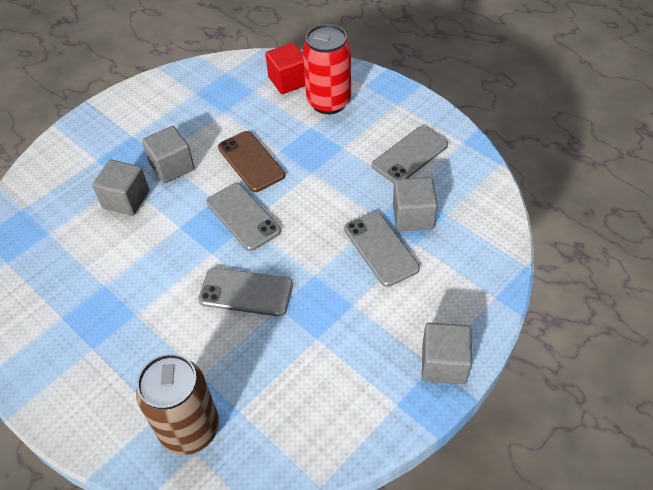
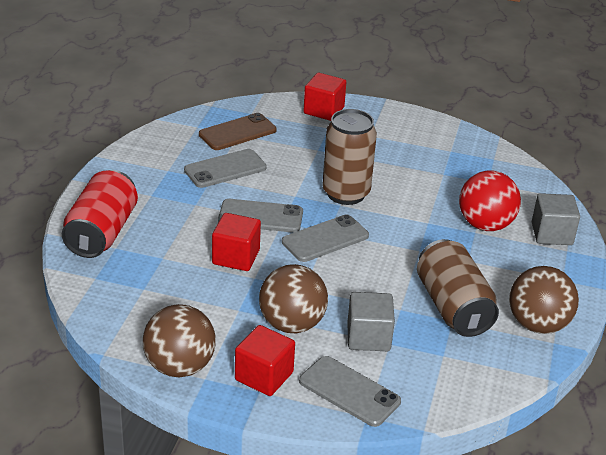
brown ball: 0 -> 3
brown can: 1 -> 2
grey cube: 4 -> 2
red ball: 0 -> 1
red cube: 1 -> 3

